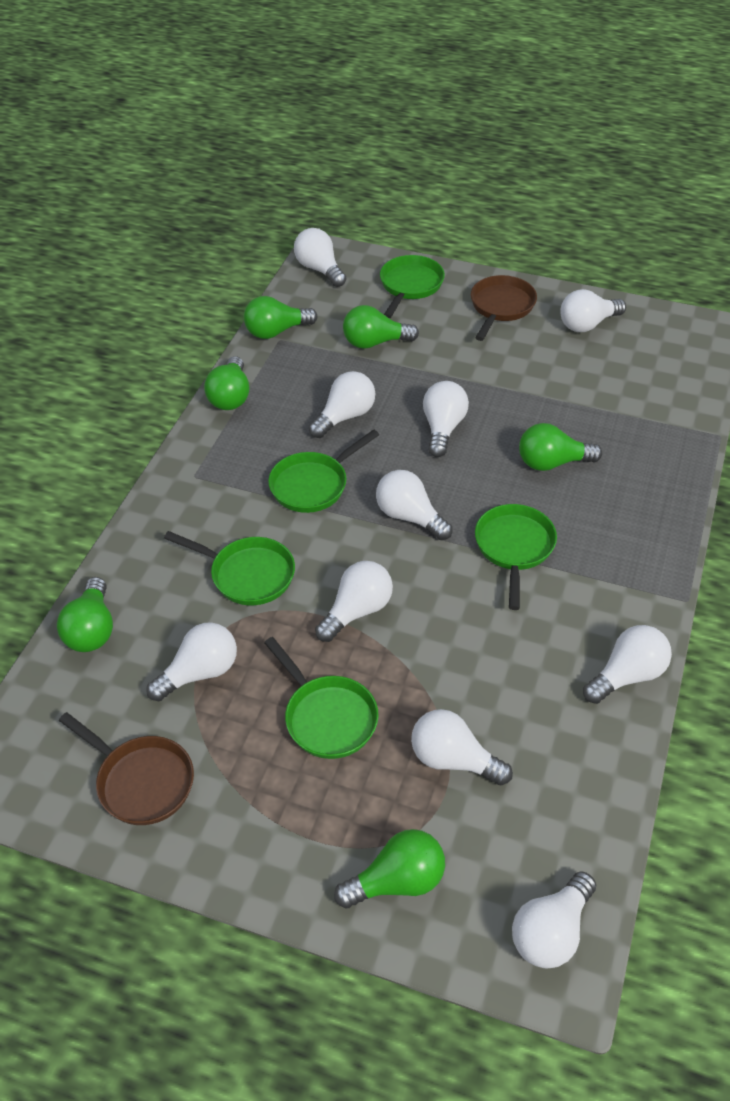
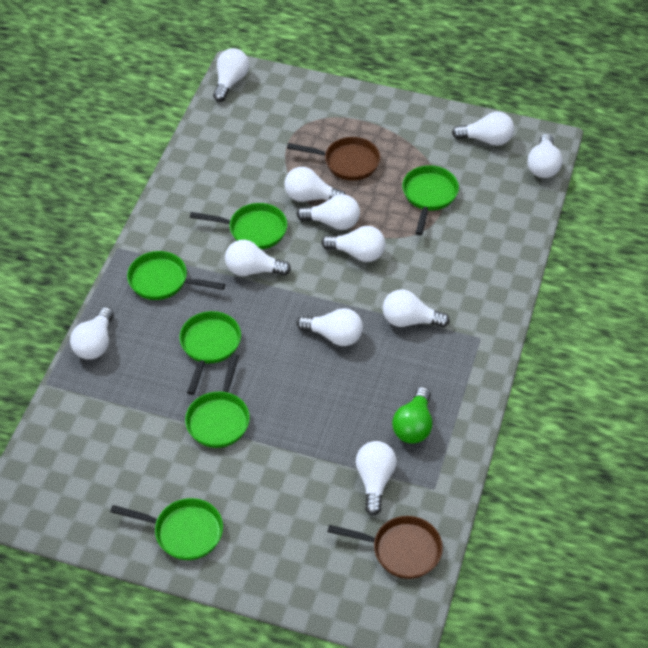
green light bulb: 6 -> 1
green pan: 5 -> 6
white light bulb: 10 -> 11

